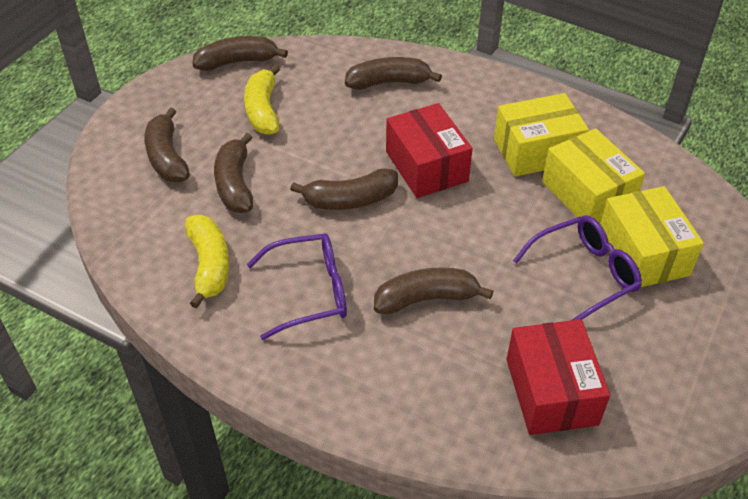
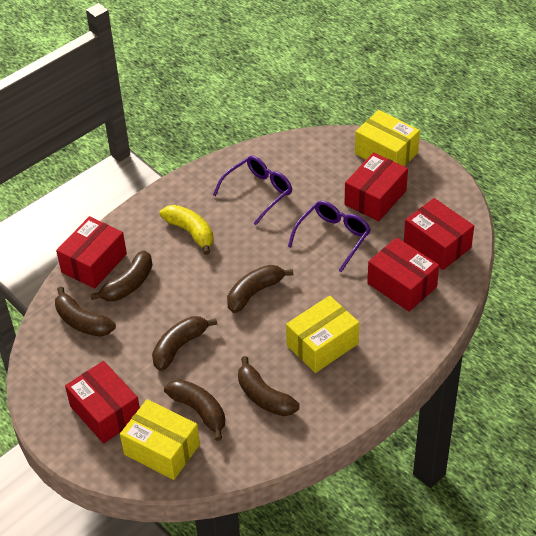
red box: 2 -> 5
yellow banana: 2 -> 1

